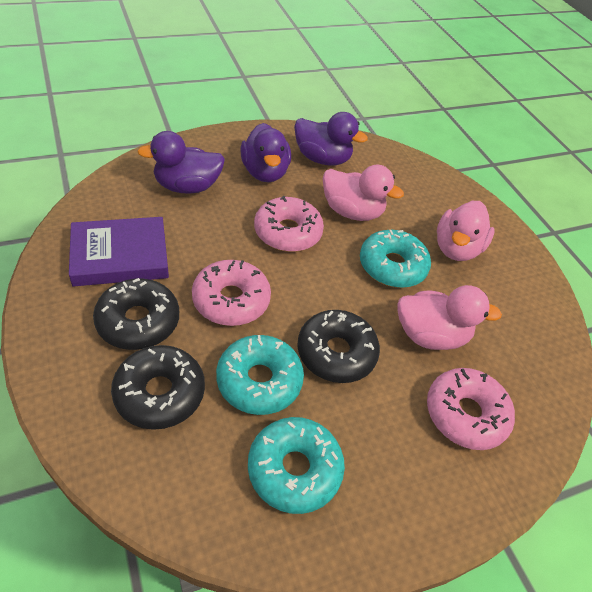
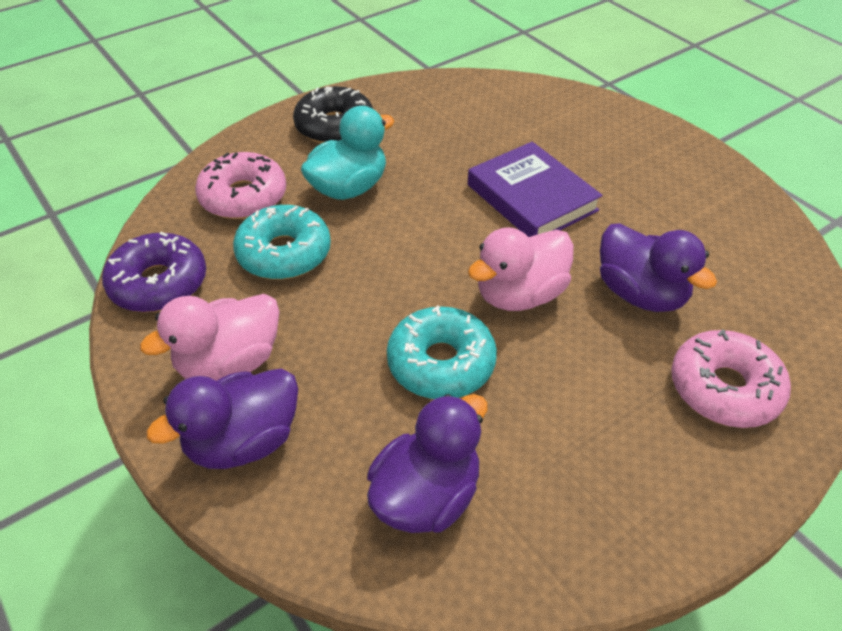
black donut: 3 -> 1
pink donut: 3 -> 2
pink duck: 3 -> 2
purple donut: 0 -> 1
turquoise donut: 3 -> 2
turquoise duck: 0 -> 1

